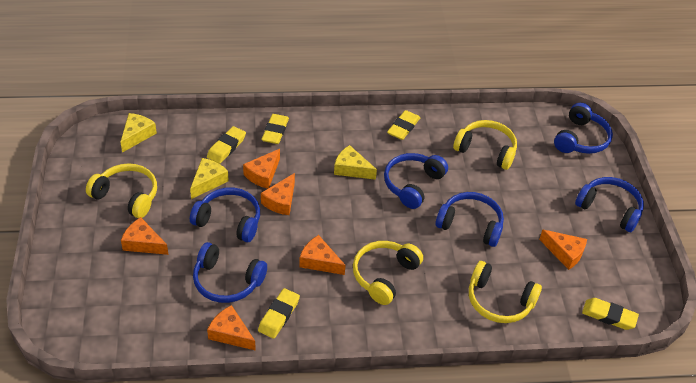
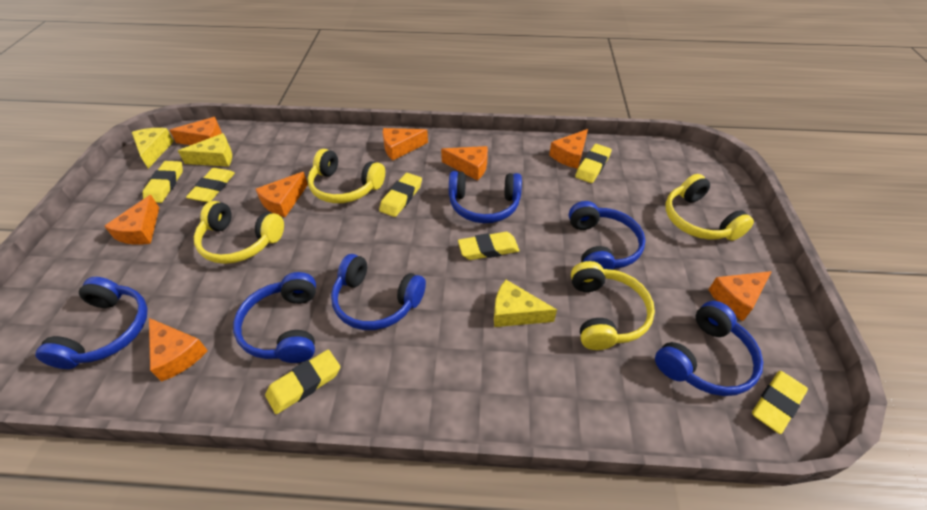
orange cheese: 6 -> 8
yellow eraser: 5 -> 7

